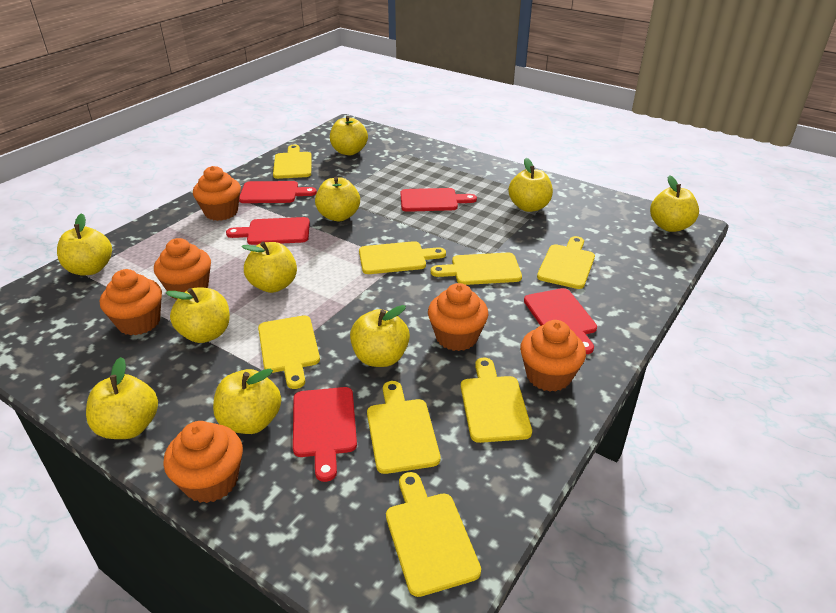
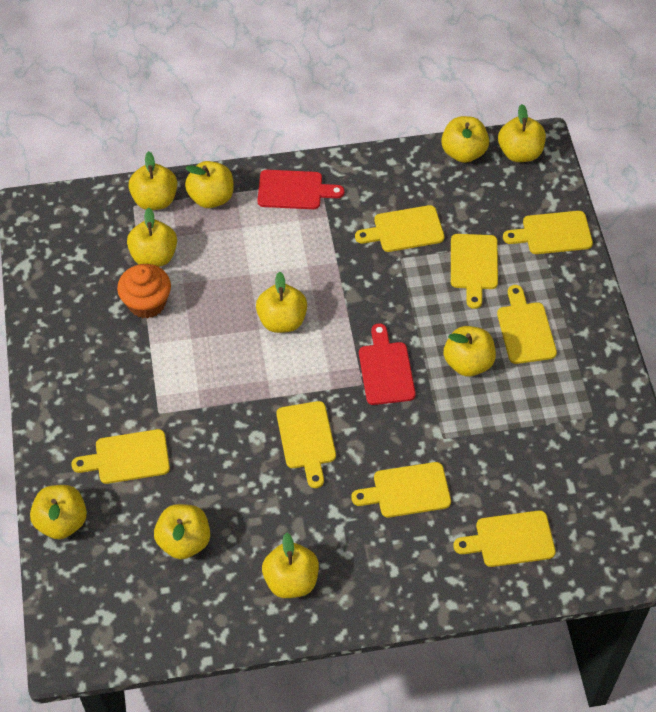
orange cupcake: 6 -> 1
red cutting board: 5 -> 2

